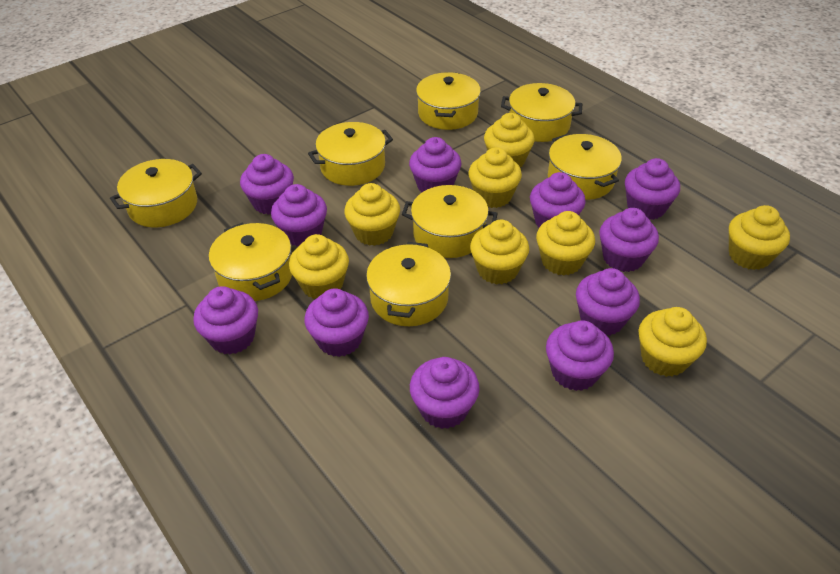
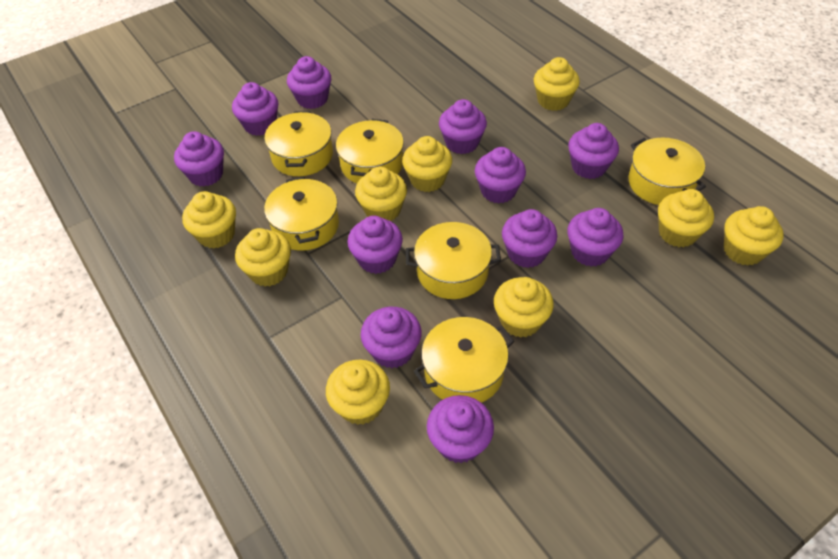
yellow cupcake: 8 -> 9
yellow pot: 8 -> 6

